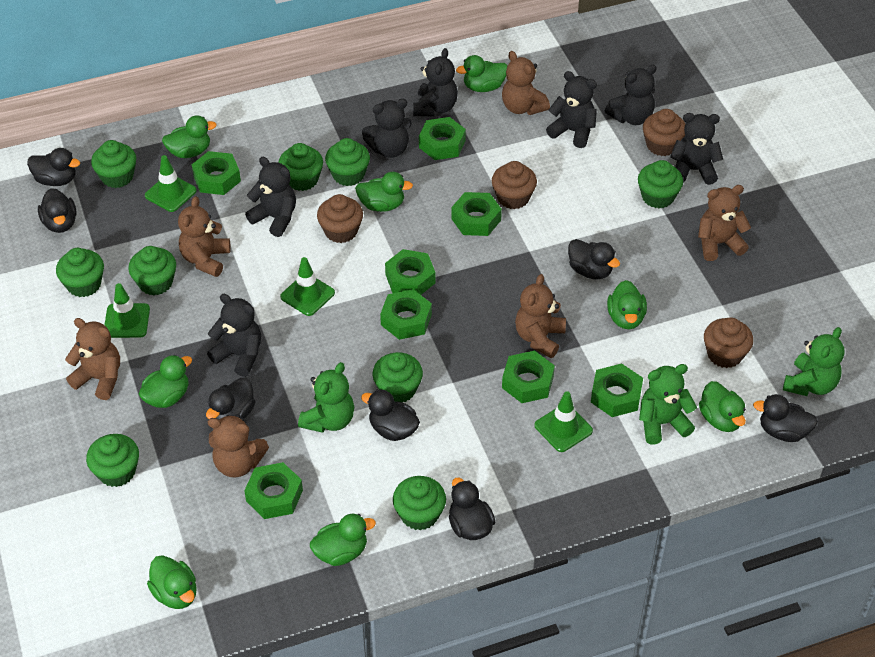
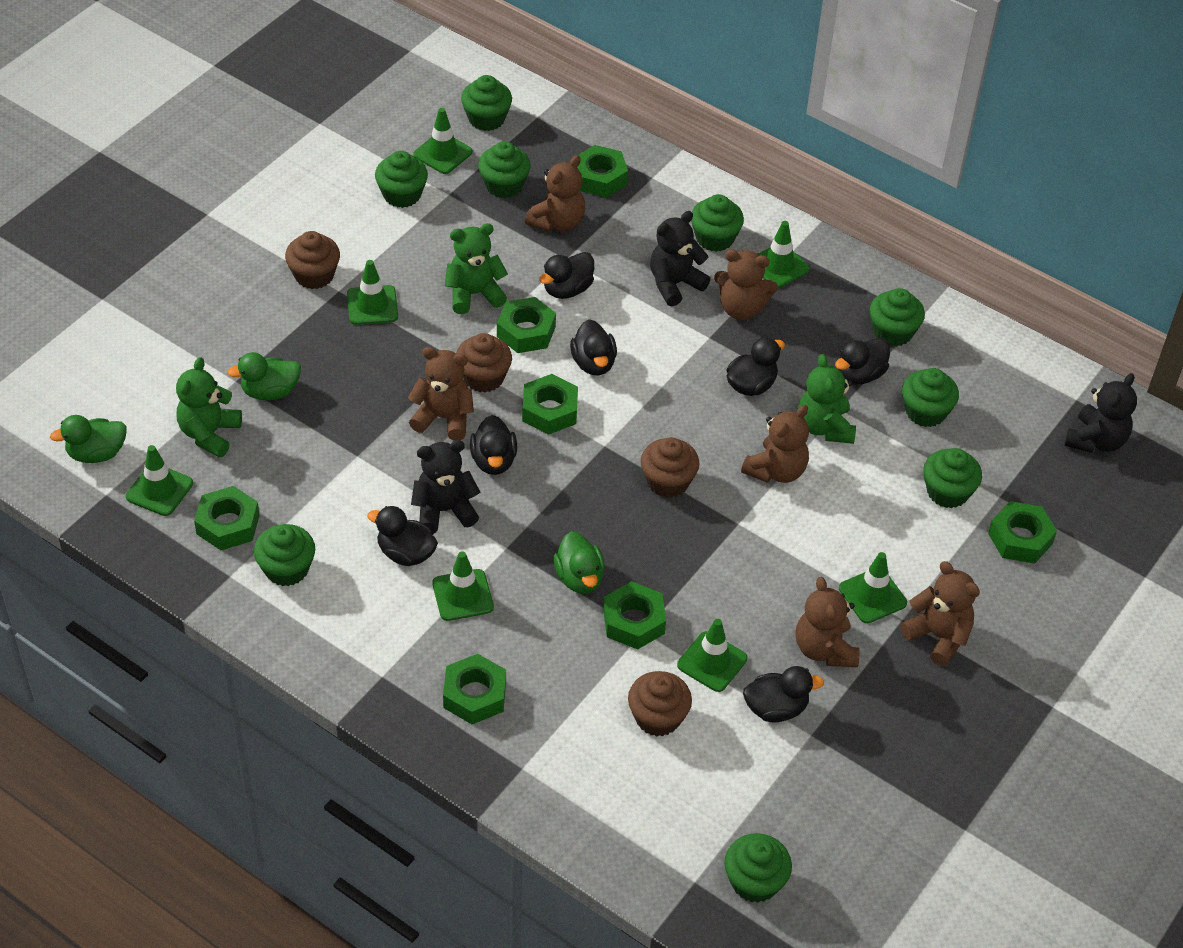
black teddy bear: 7 -> 3
green duck: 8 -> 3
green nut: 8 -> 7
green traffic cone: 4 -> 7

